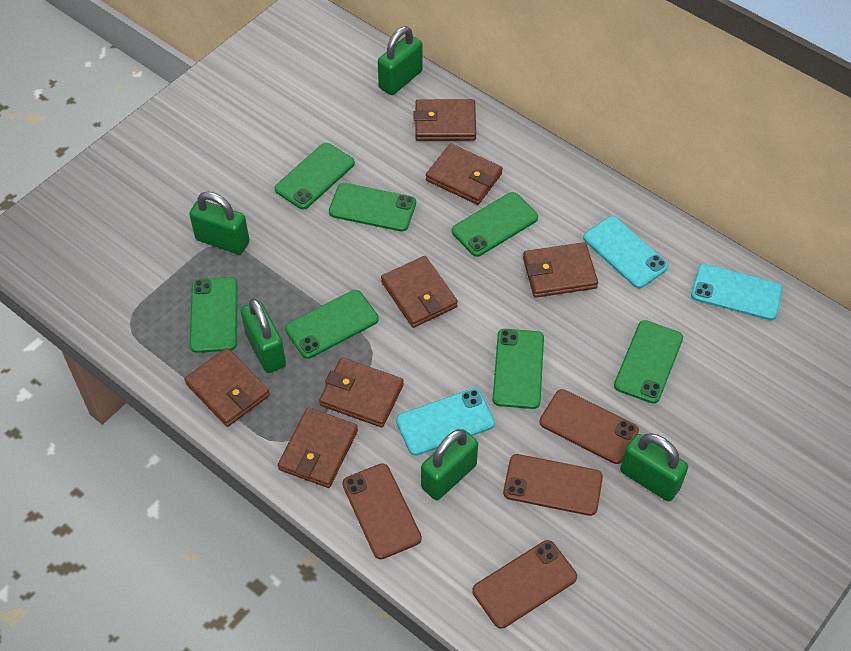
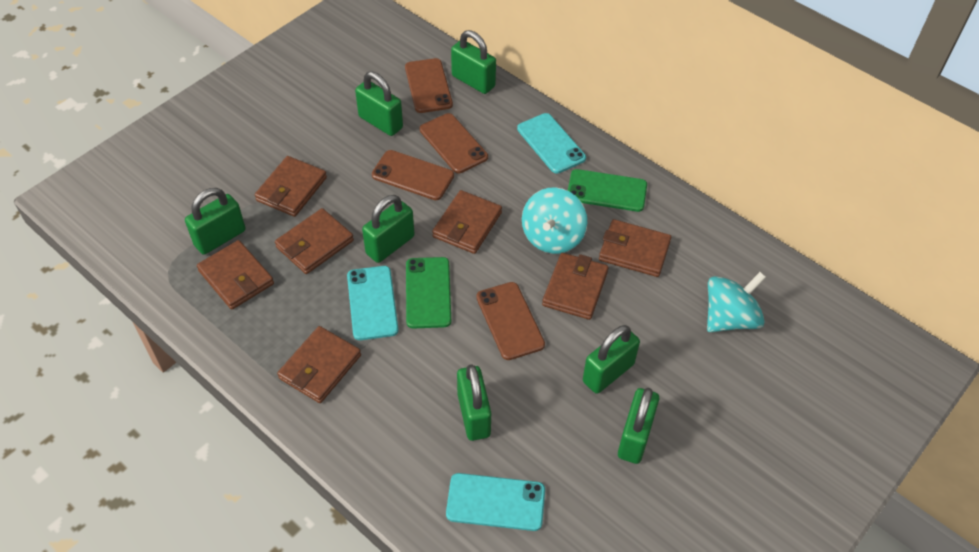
green padlock: 5 -> 7
green phone: 7 -> 2
turquoise spinning top: 0 -> 2

